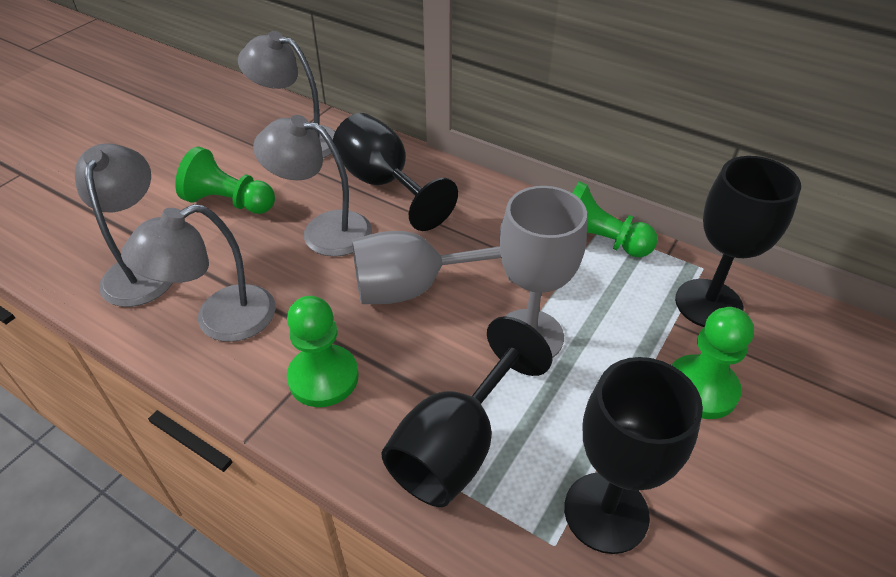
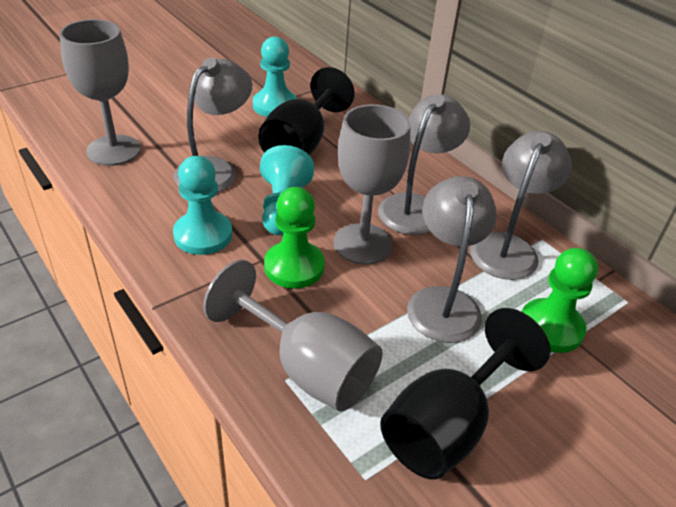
black goblet: 4 -> 2
green pawn: 4 -> 2
grey goblet: 2 -> 3
turquoise pawn: 0 -> 3

